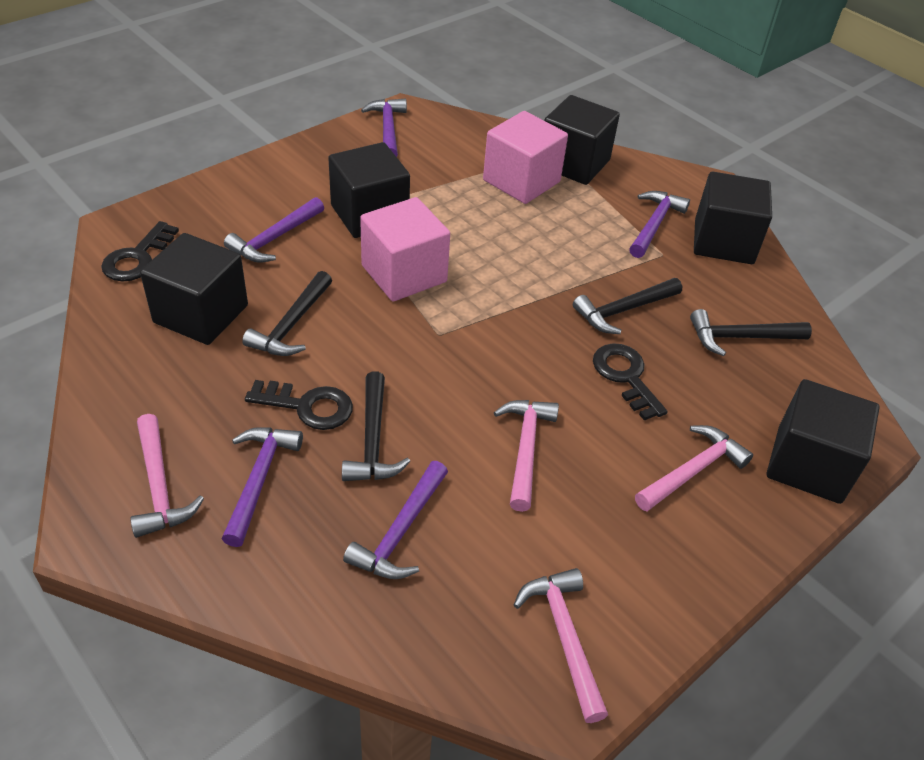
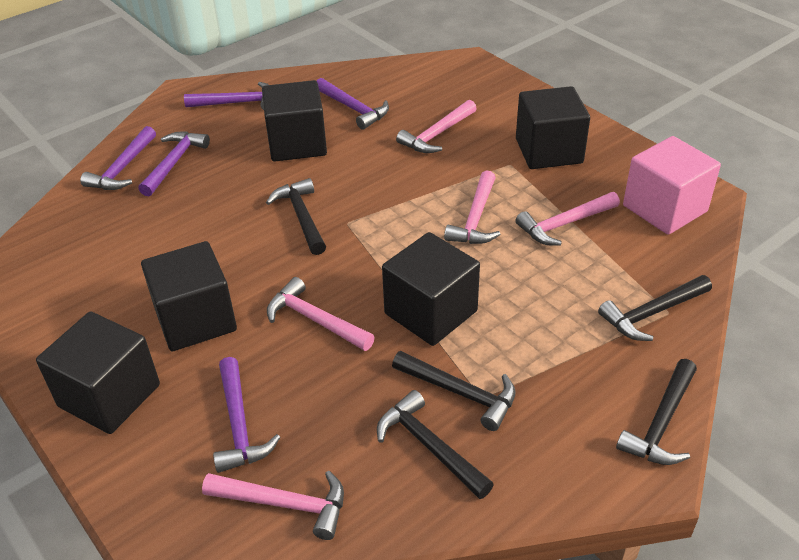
black hammer: 4 -> 5
black key: 3 -> 0
pink cube: 2 -> 1
pink hammer: 4 -> 5

